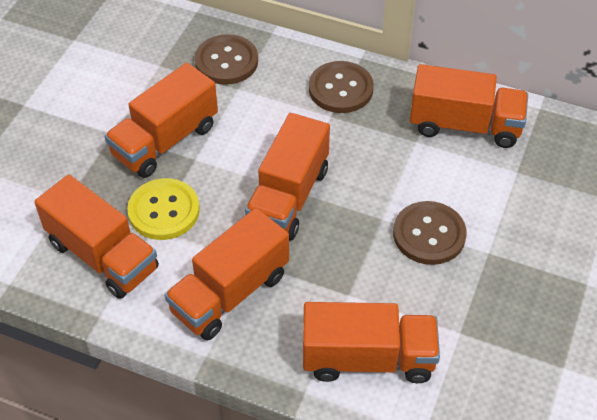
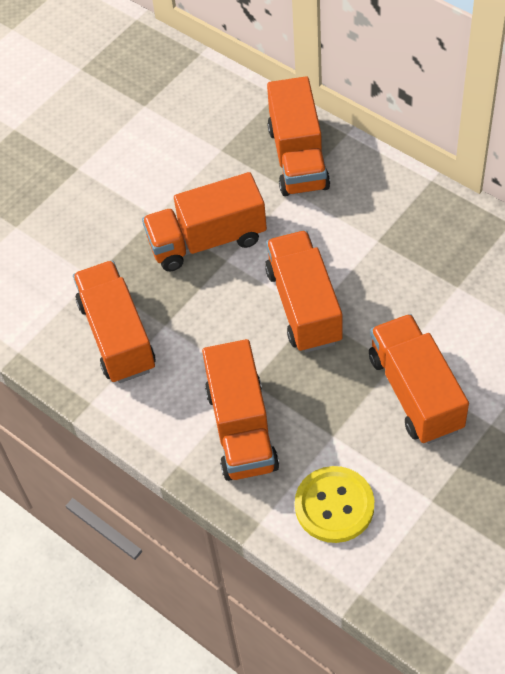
brown button: 3 -> 0

